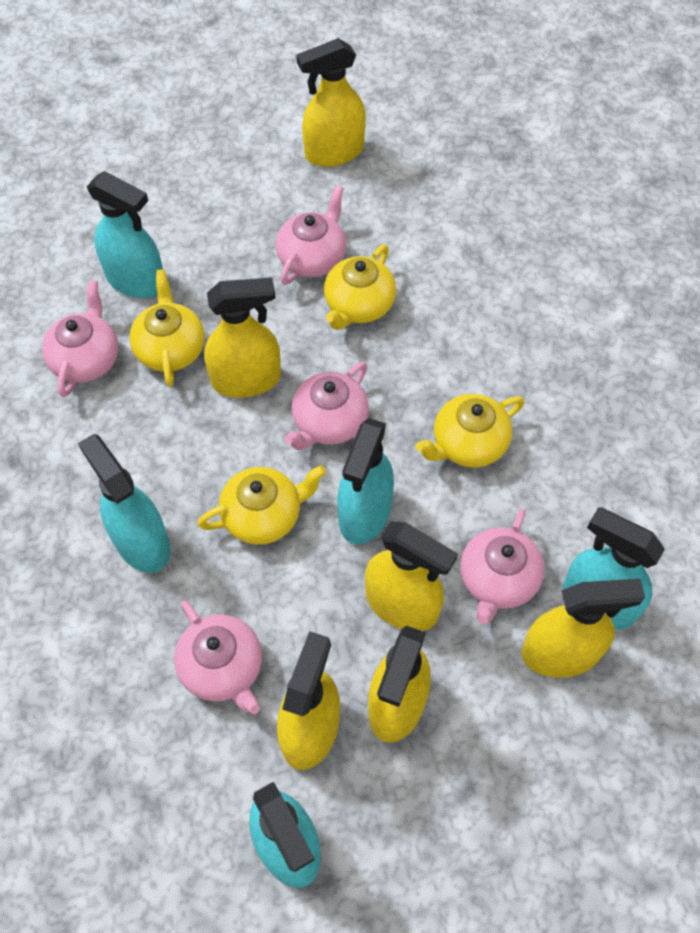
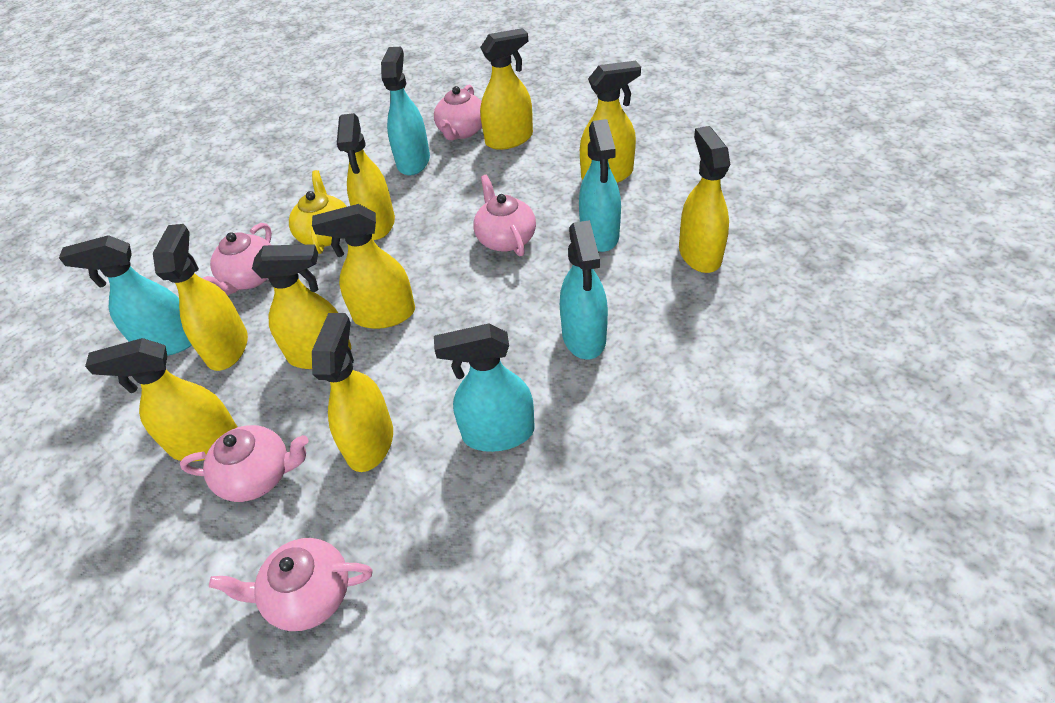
yellow spray bottle: 6 -> 9
yellow teapot: 4 -> 1

